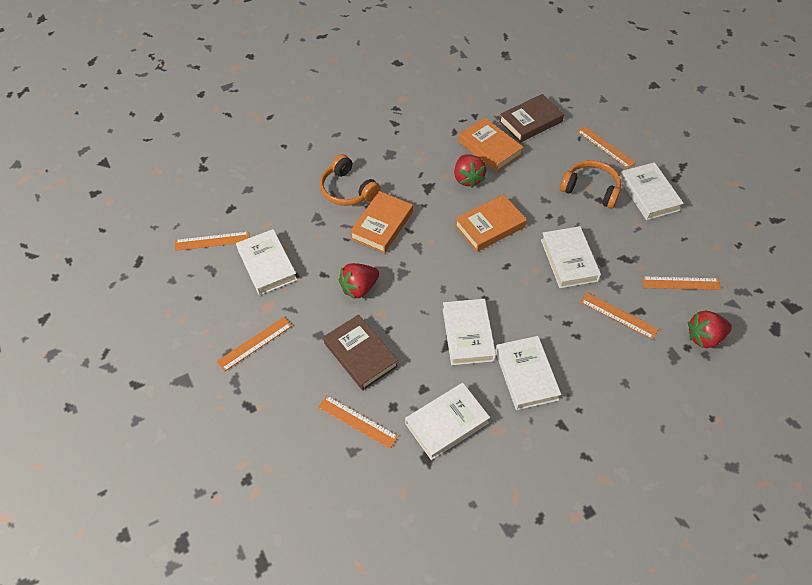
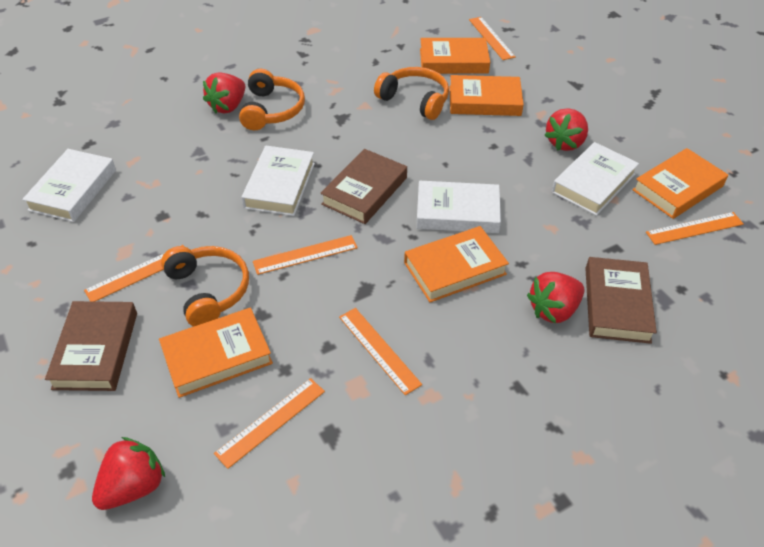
brown book: 2 -> 3
orange book: 3 -> 5
orange headphones: 2 -> 3
red strawberry: 3 -> 4
white book: 6 -> 4

